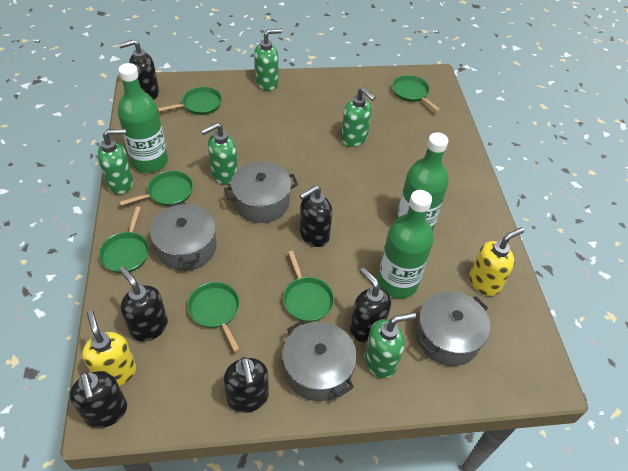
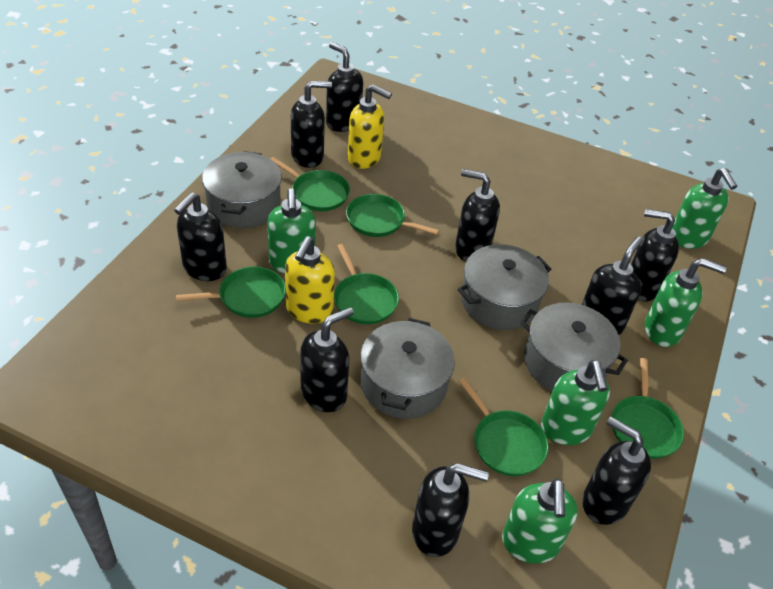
black soap dispenser: 6 -> 9
green bottle: 3 -> 0

